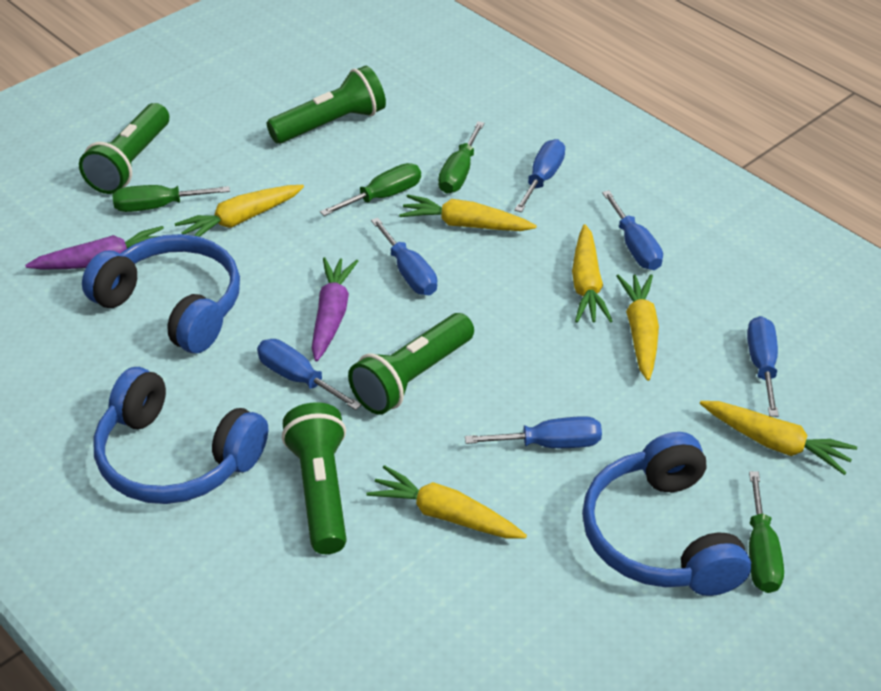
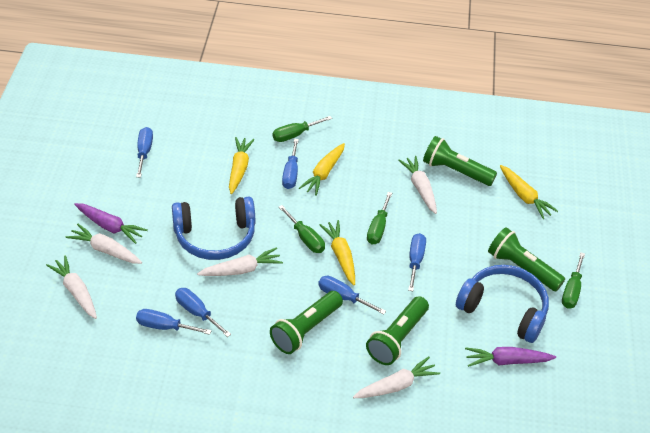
blue headphones: 3 -> 2
white carrot: 0 -> 5
yellow carrot: 6 -> 4

